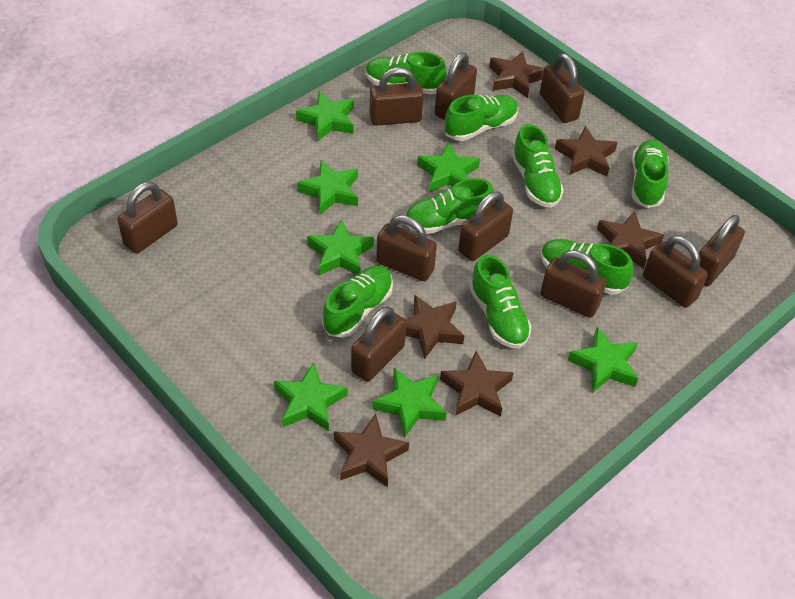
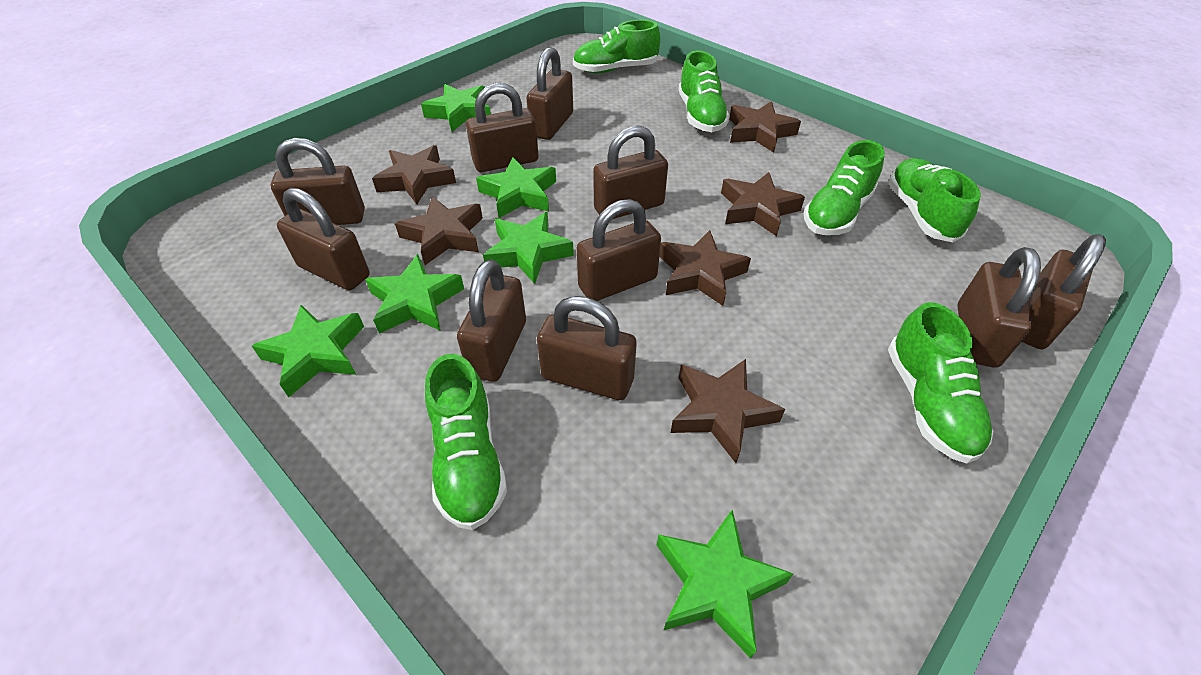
green shoe: 8 -> 6
green star: 7 -> 6

